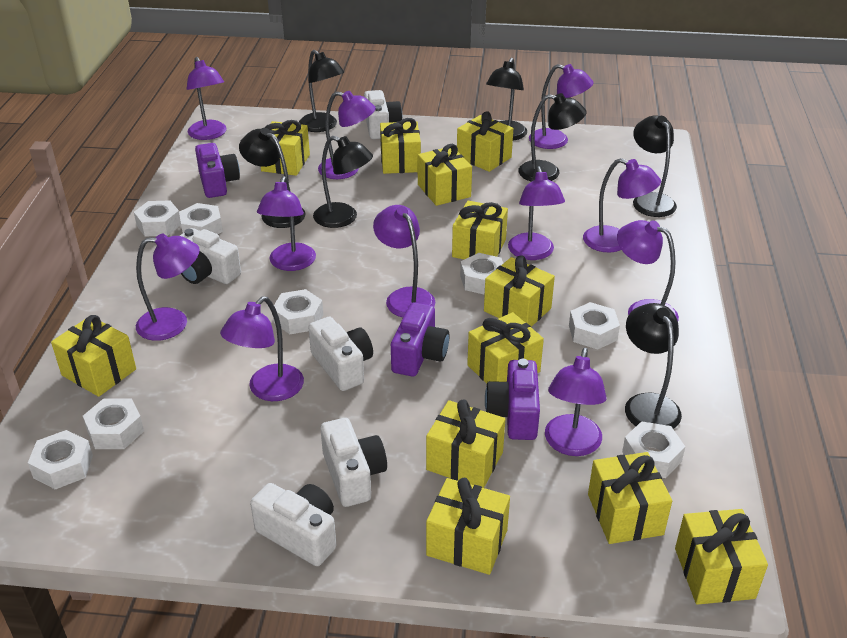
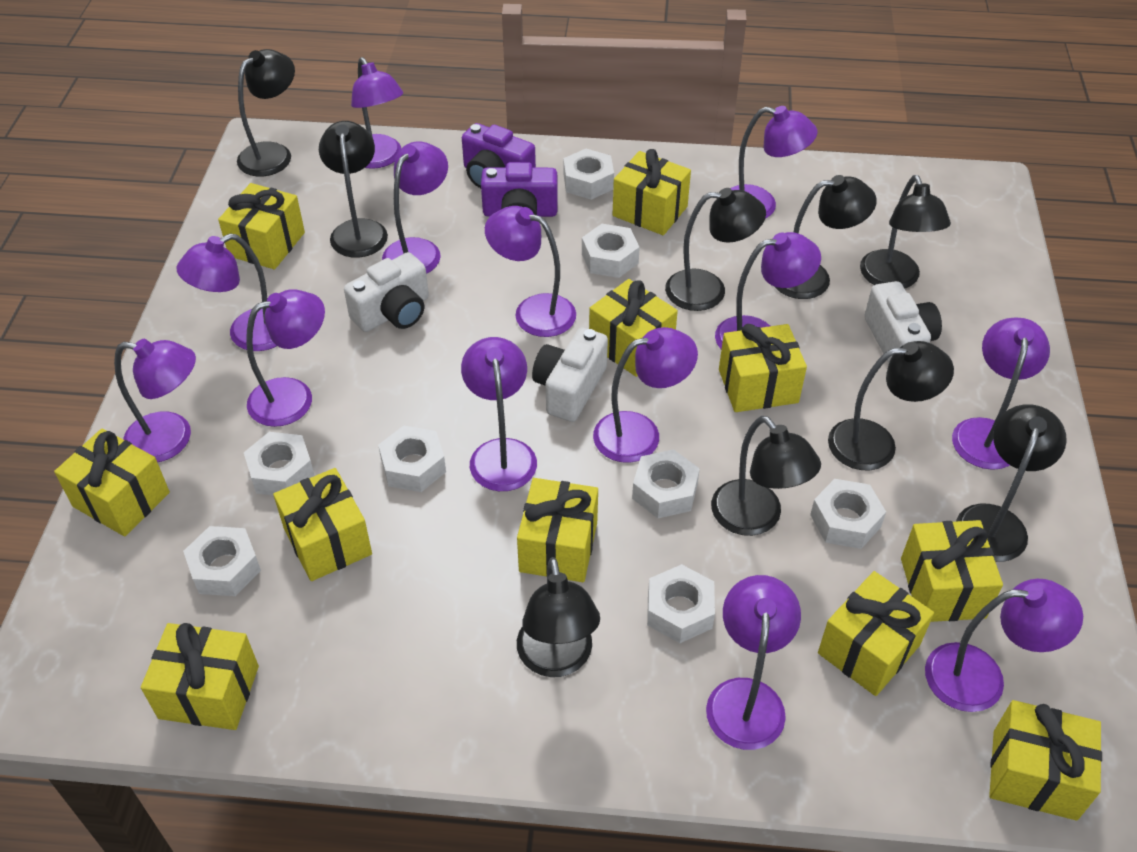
black lamp: 7 -> 9
purple camera: 3 -> 2
purple lamp: 11 -> 13
white camera: 5 -> 3
yellow gift: 12 -> 11

